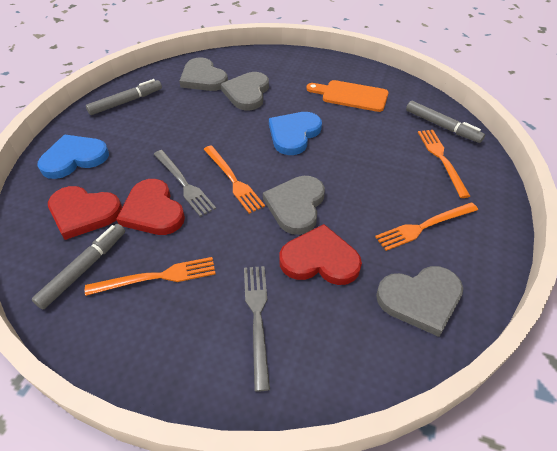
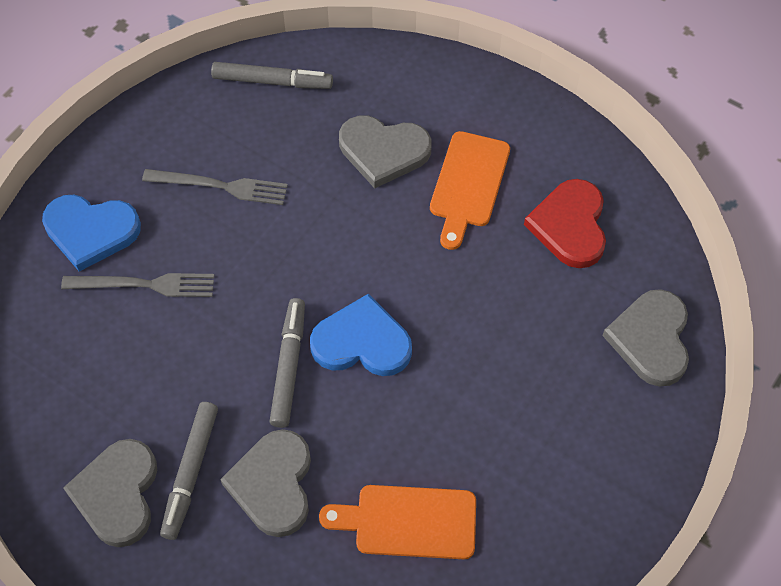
orange cutting board: 1 -> 2
orange fork: 4 -> 0
red heart: 3 -> 1

